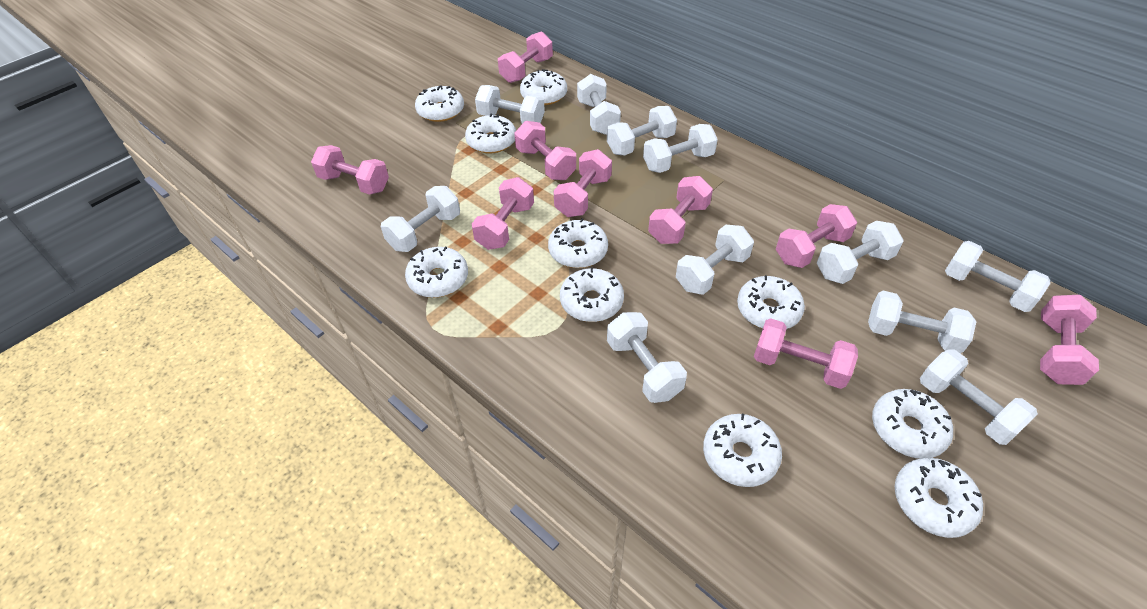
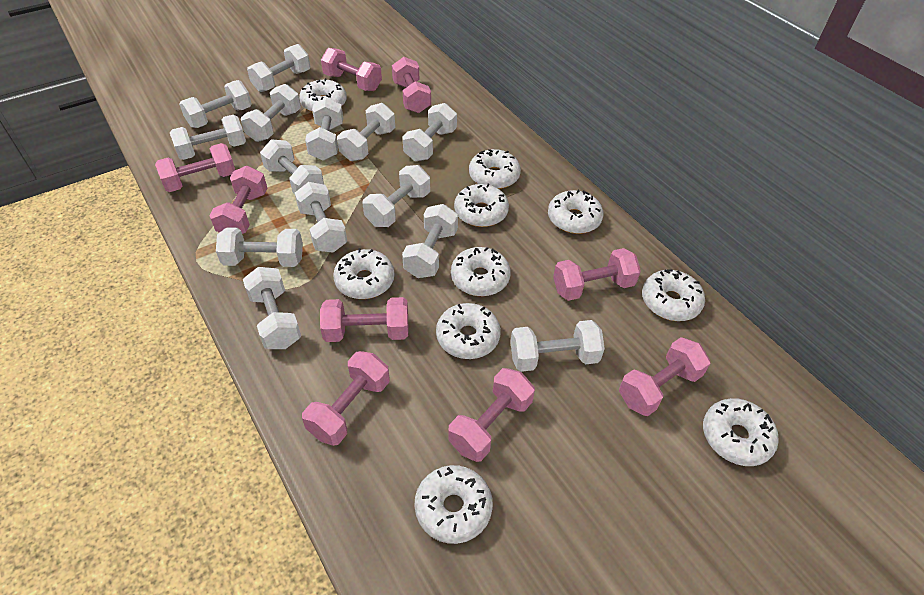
white dumbbell: 11 -> 14

